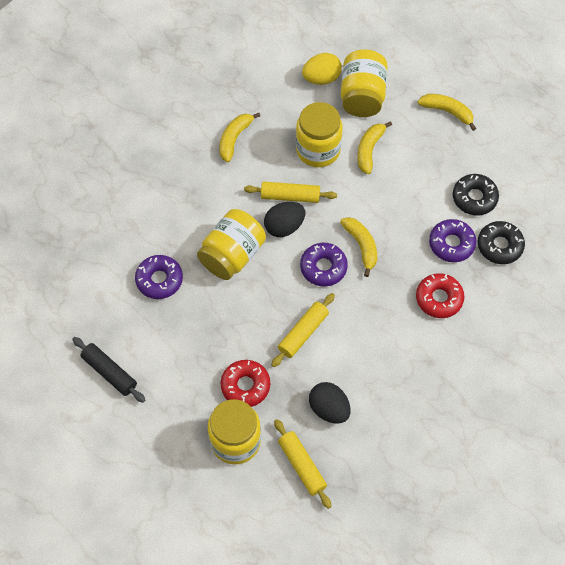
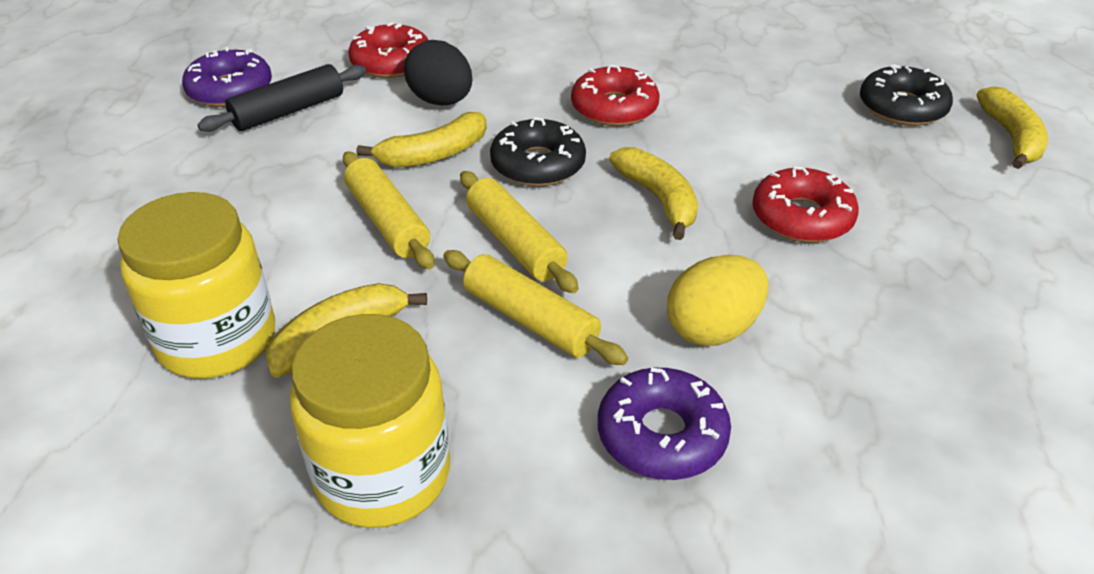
black egg: 2 -> 1
purple donut: 3 -> 2
red donut: 2 -> 3
yellow jar: 4 -> 2

